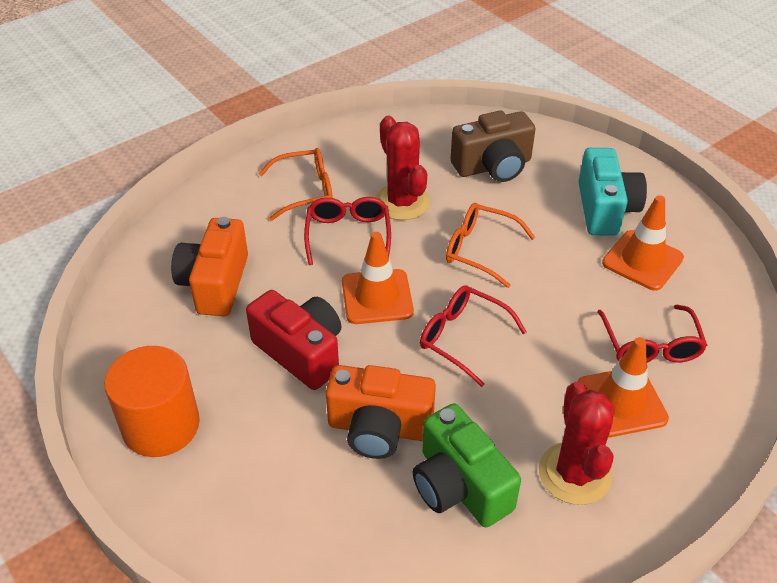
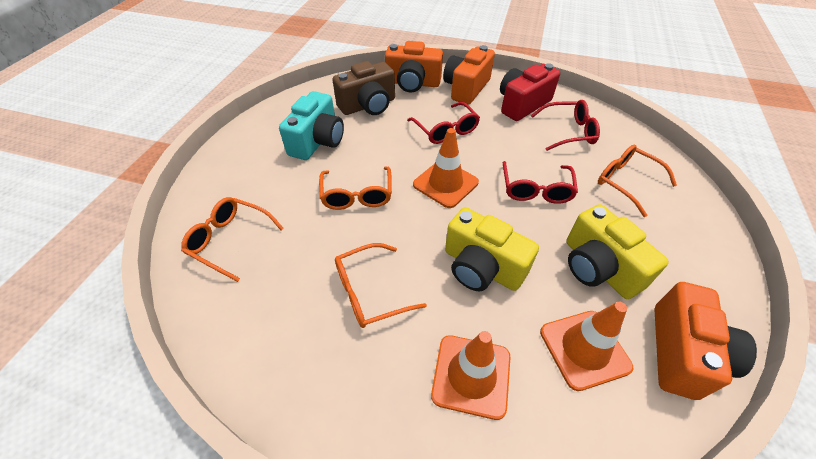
green camera: 1 -> 0
orange camera: 2 -> 3
orange cylinder: 1 -> 0
orange glasses: 2 -> 4
red cactus: 2 -> 0
yellow camera: 0 -> 2

